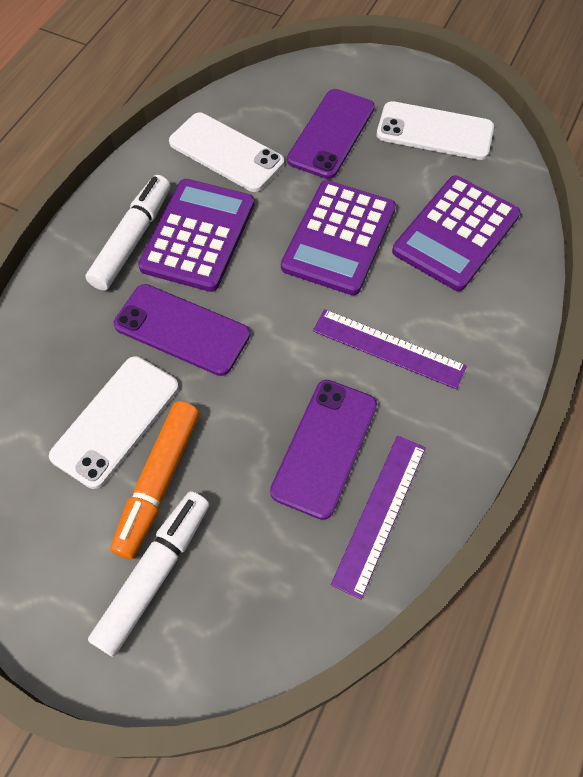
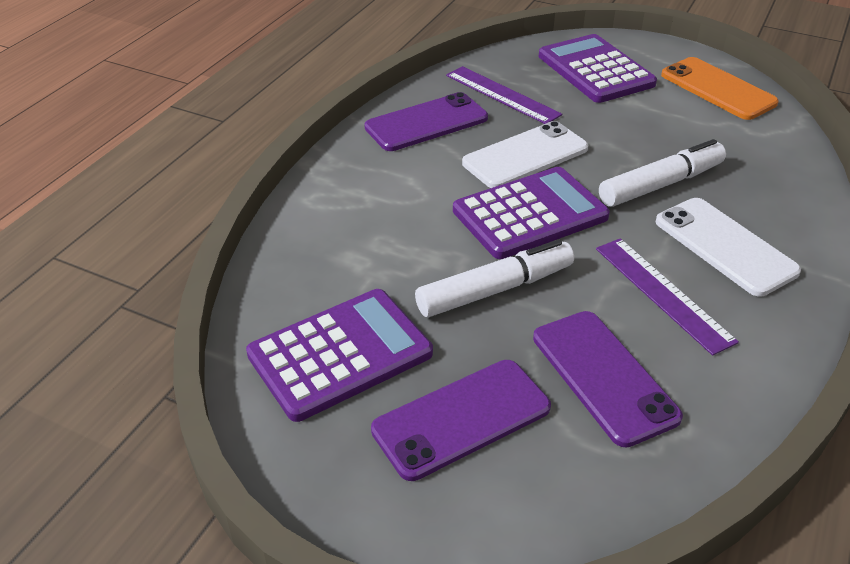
orange marker: 1 -> 0
orange phone: 0 -> 1
white phone: 3 -> 2

